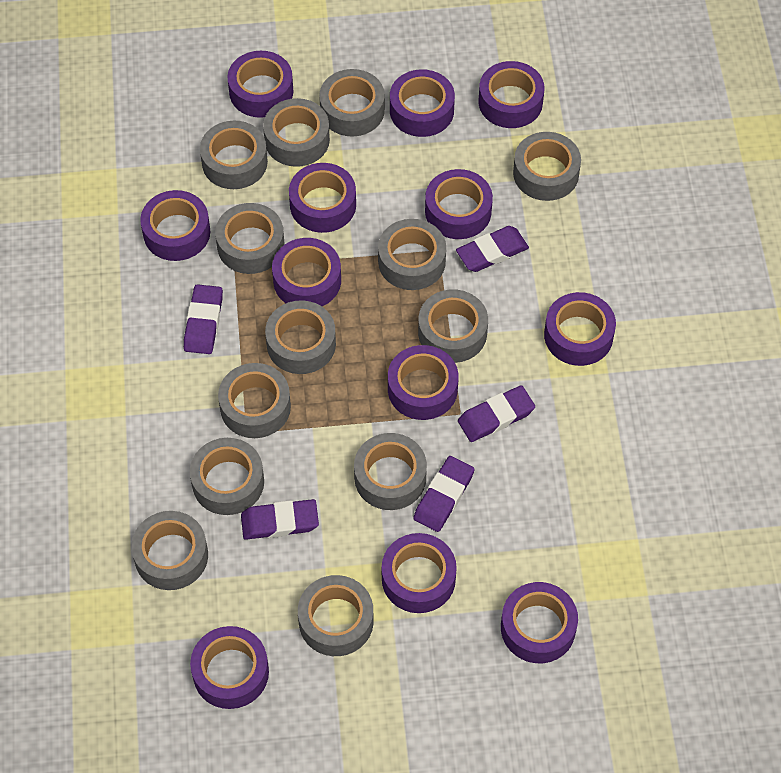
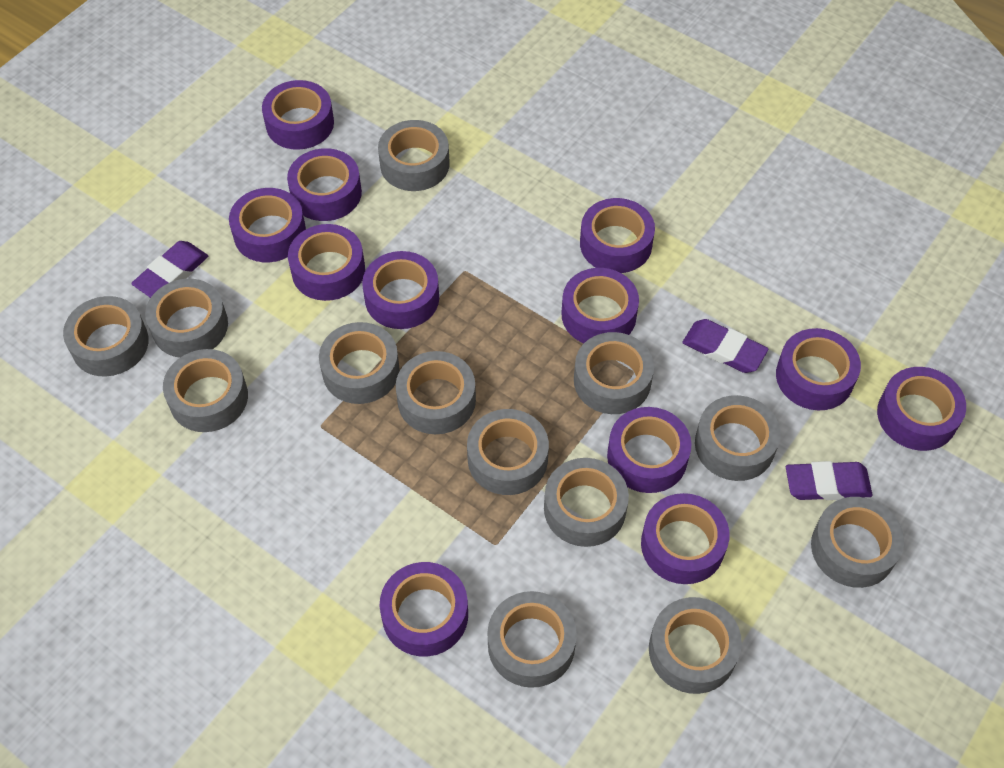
purple eraser: 5 -> 3

